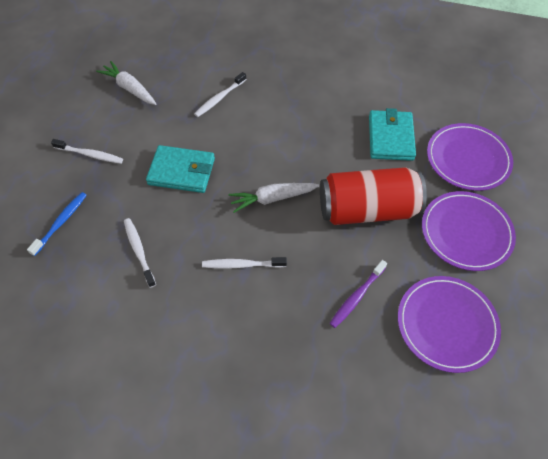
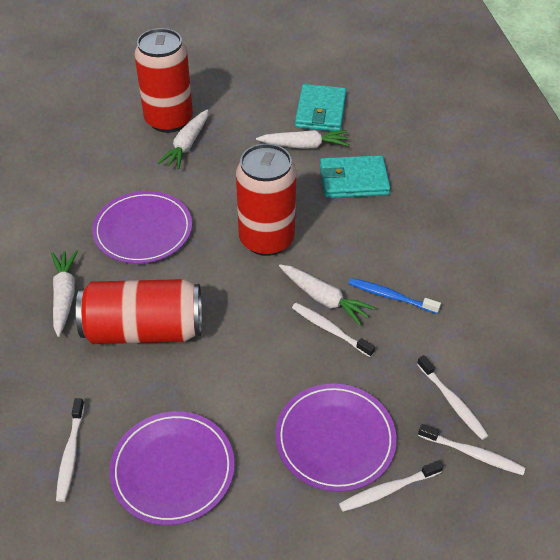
purple toothbrush: 1 -> 0
red can: 1 -> 3
white carrot: 2 -> 4
white toothbrush: 4 -> 5

